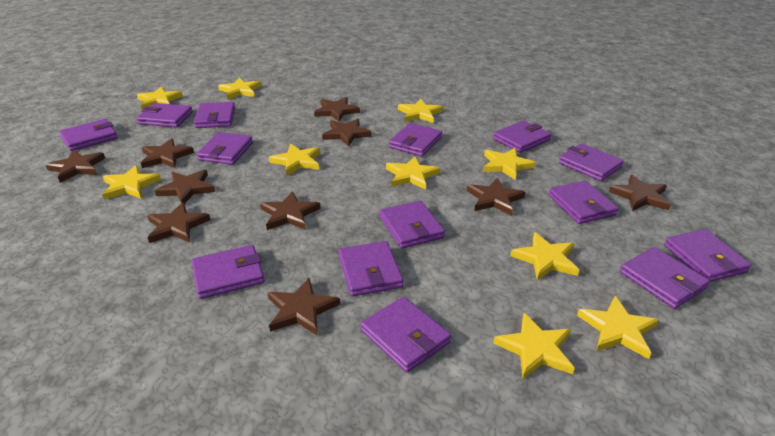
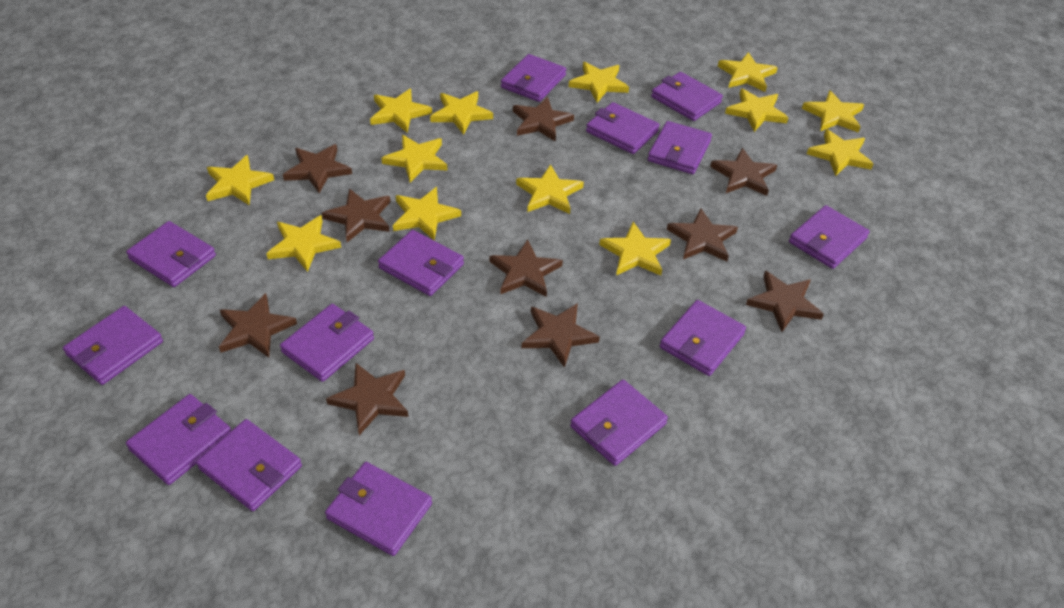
yellow star: 10 -> 13

